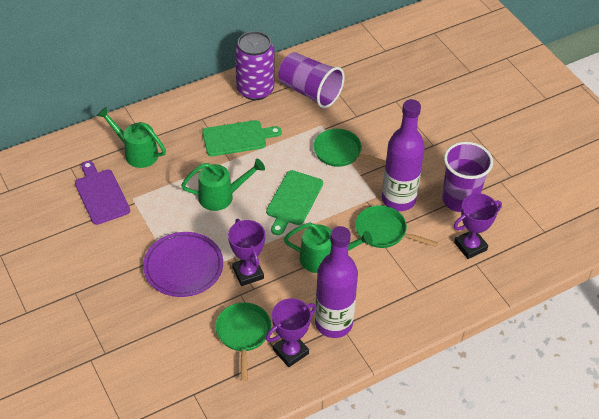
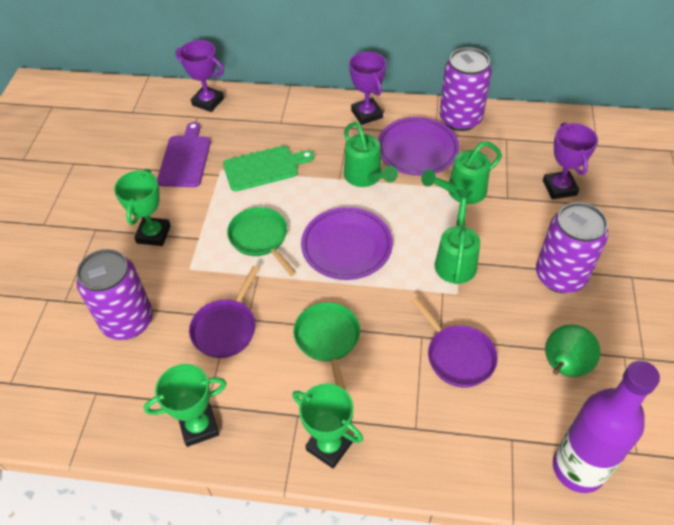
green cutting board: 2 -> 1
green pan: 3 -> 2
green pear: 0 -> 1
green trophy: 0 -> 3
purple bottle: 2 -> 1
purple can: 1 -> 3
purple cup: 2 -> 0
purple pan: 0 -> 2
purple plate: 1 -> 2

